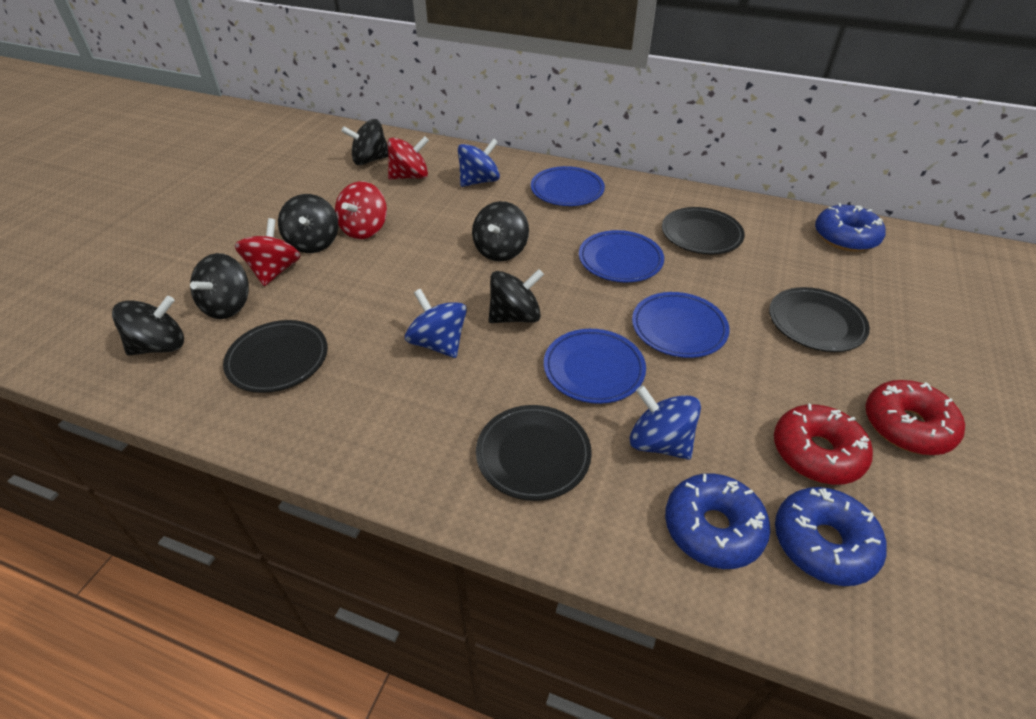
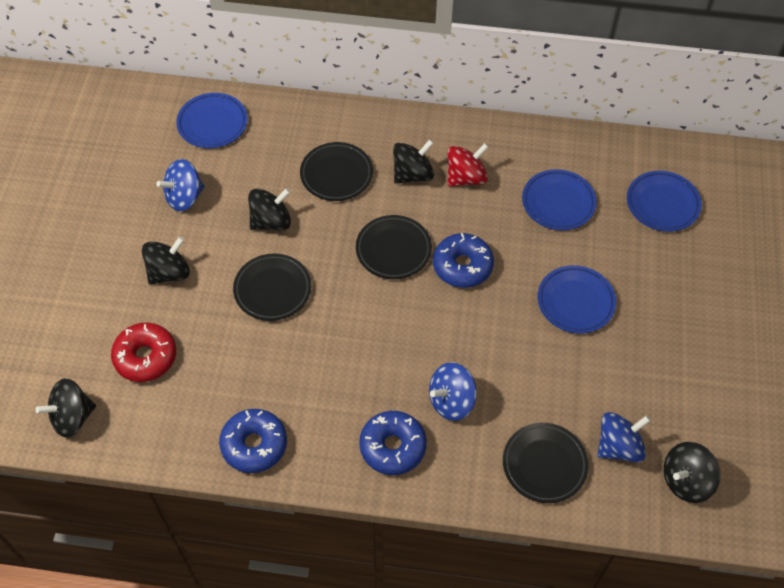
black spinning top: 6 -> 5
red donut: 2 -> 1
red spinning top: 3 -> 1

